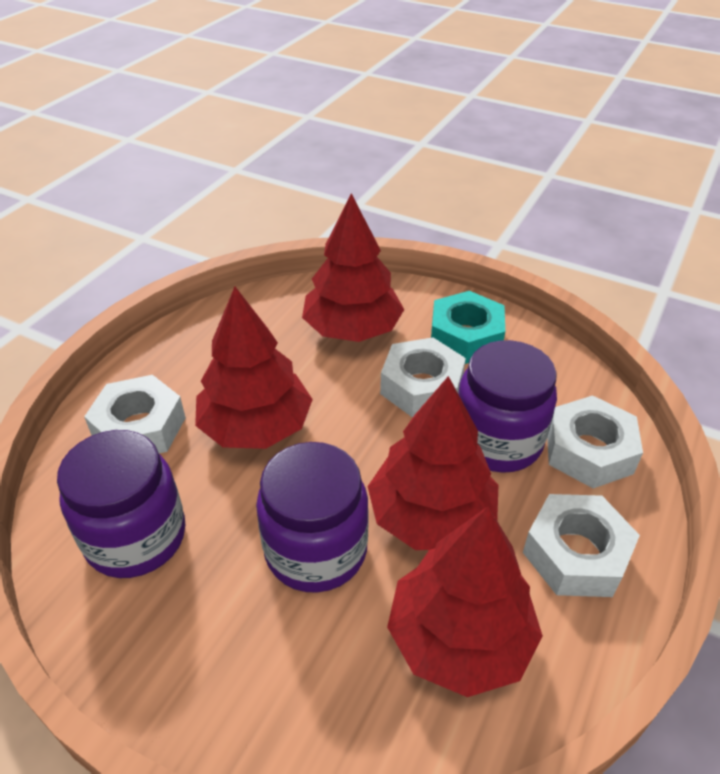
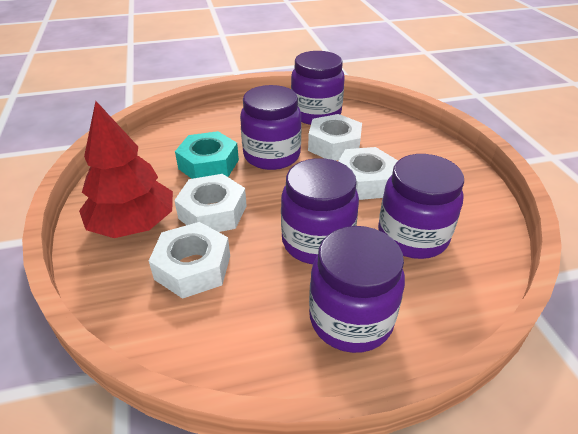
purple jar: 3 -> 5
red tree: 4 -> 1

